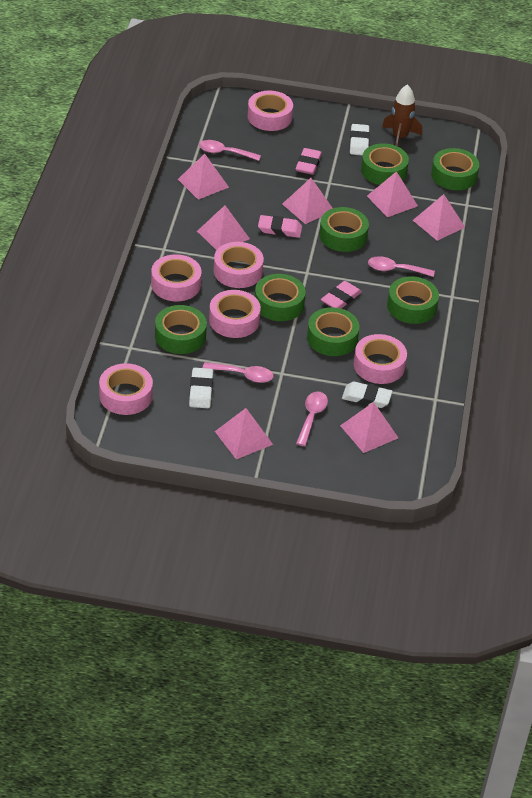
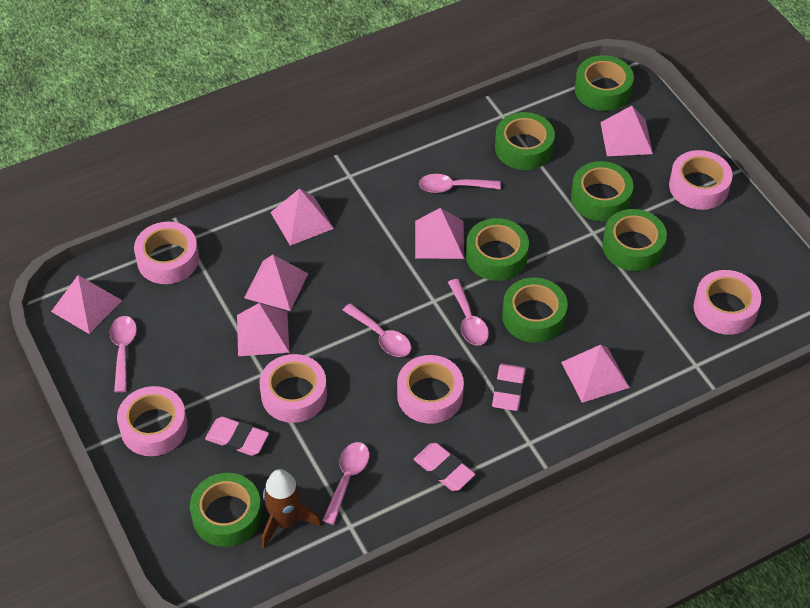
pink spoon: 4 -> 5
white eraser: 3 -> 0

